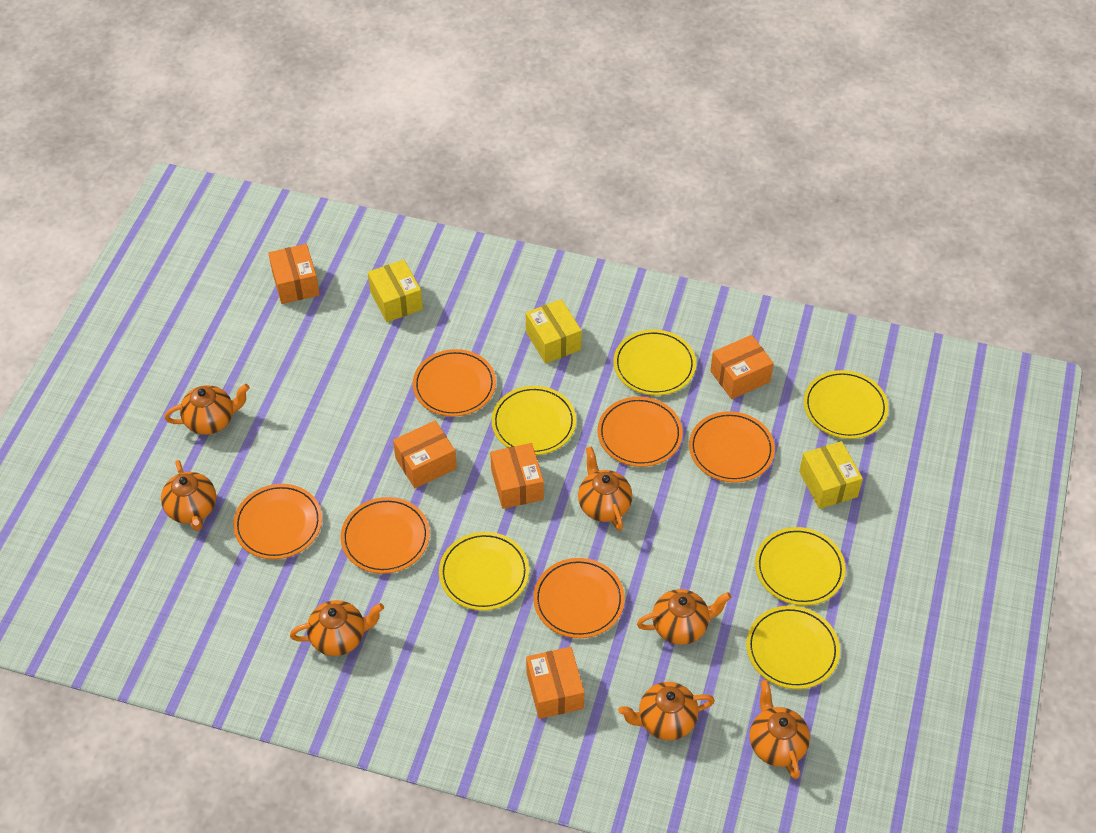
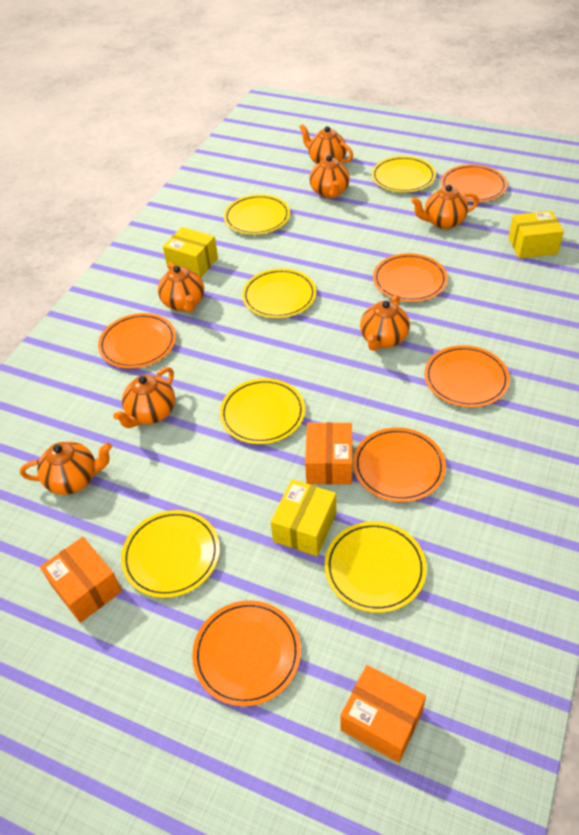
orange box: 5 -> 3

